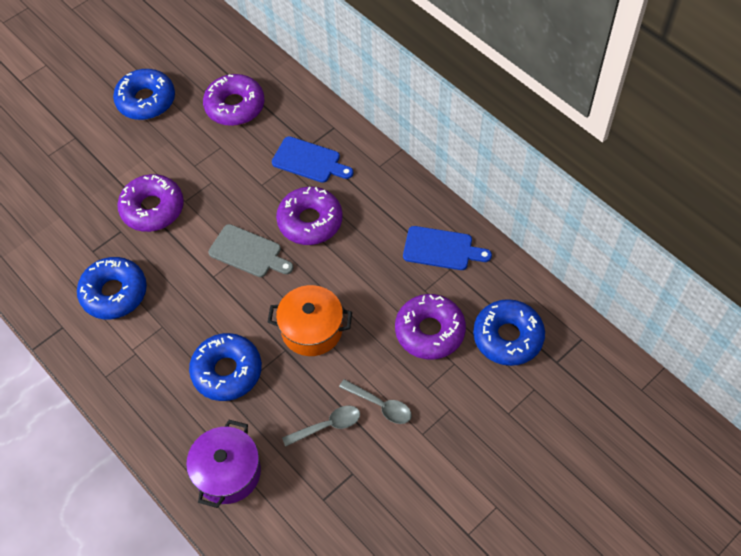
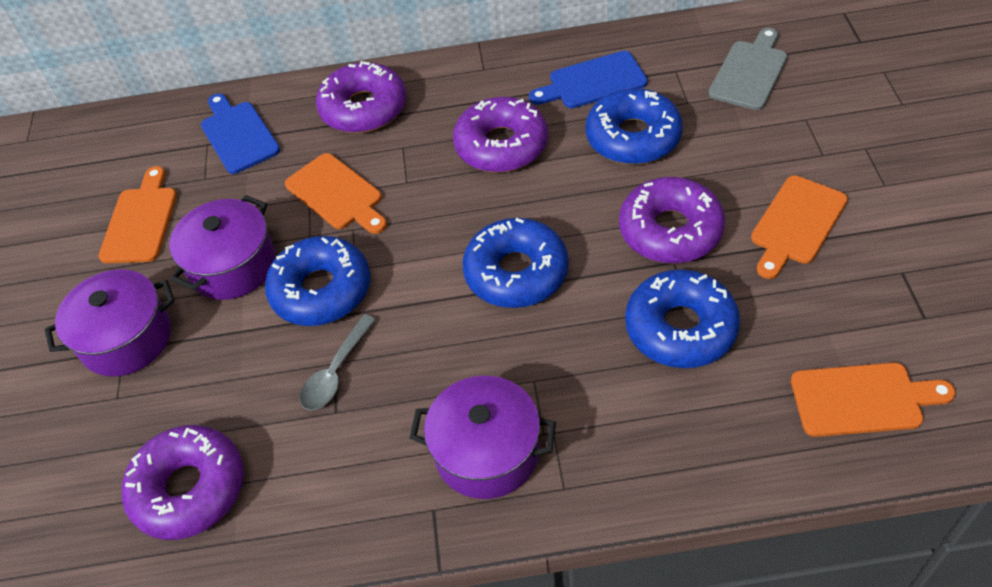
grey spoon: 2 -> 1
orange cutting board: 0 -> 4
orange pot: 1 -> 0
purple pot: 1 -> 3

